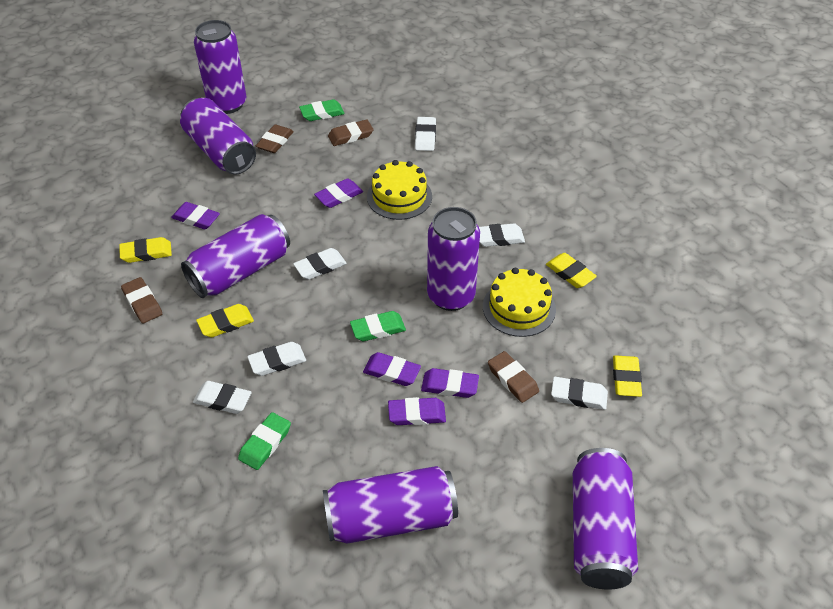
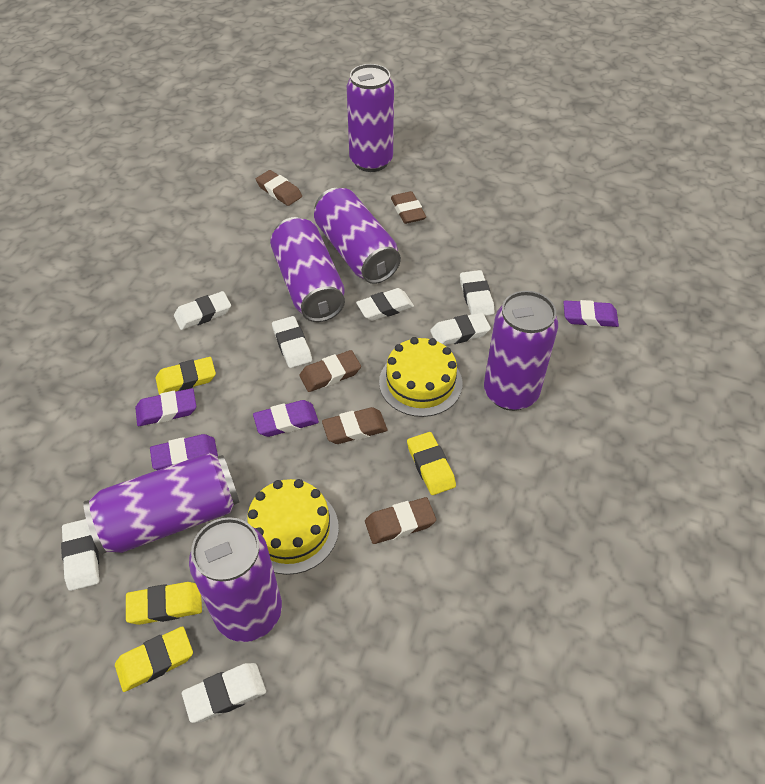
brown eraser: 4 -> 5
green eraser: 3 -> 0
purple eraser: 5 -> 4
white eraser: 6 -> 7

